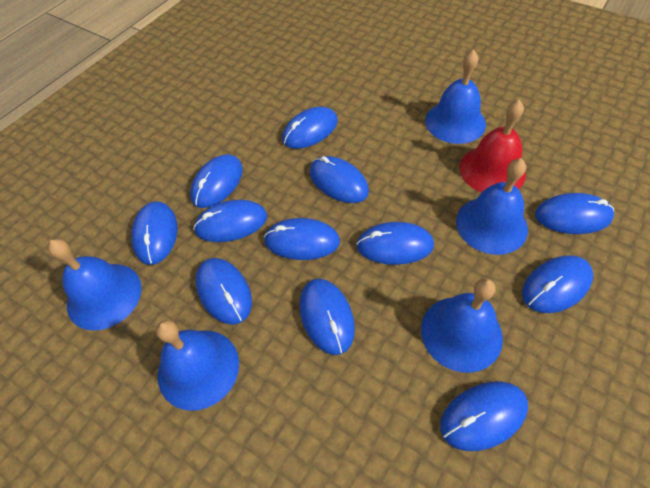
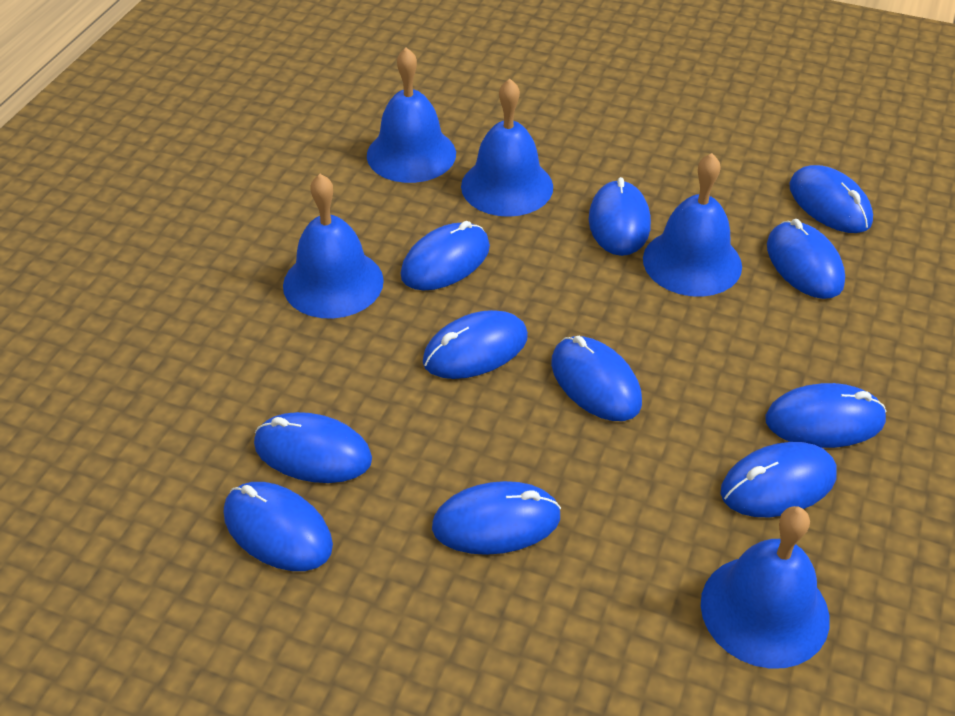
blue mouse: 12 -> 11
red bell: 1 -> 0

